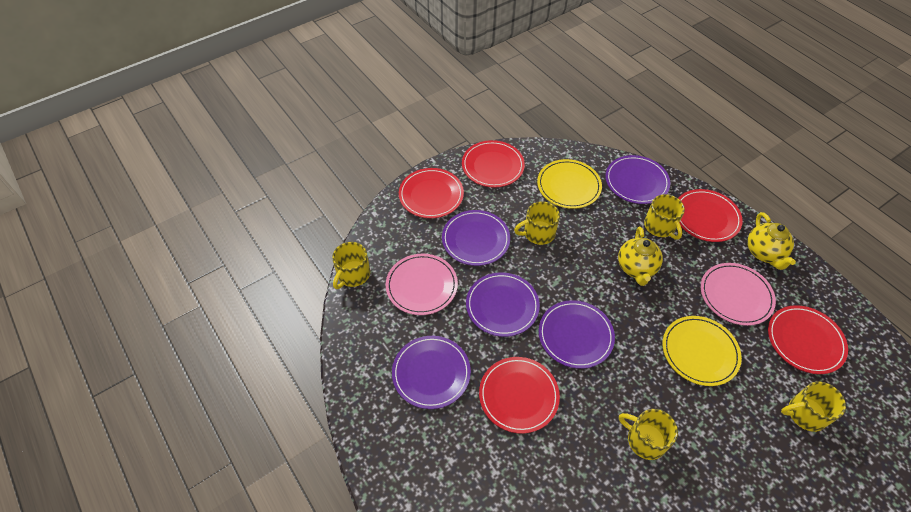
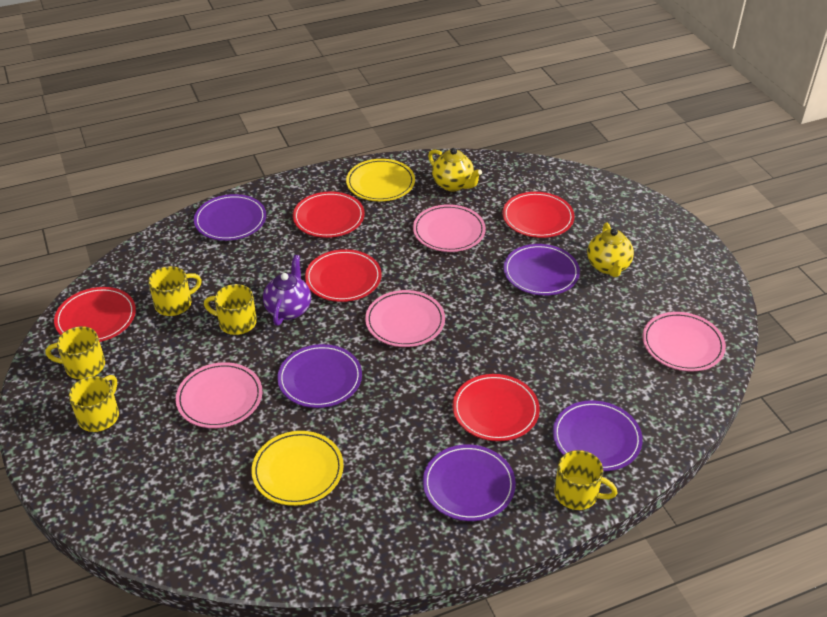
pink plate: 2 -> 4
purple teapot: 0 -> 1

